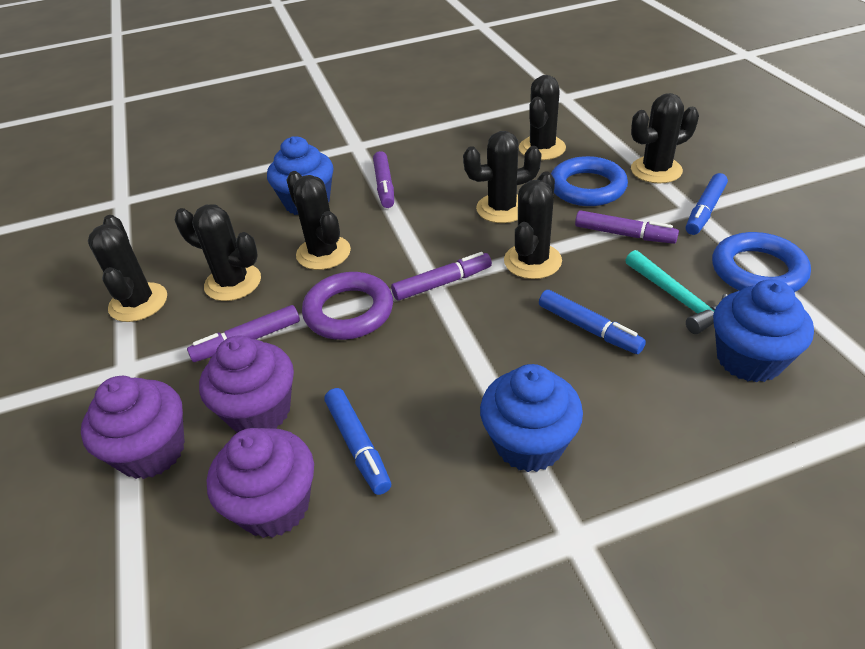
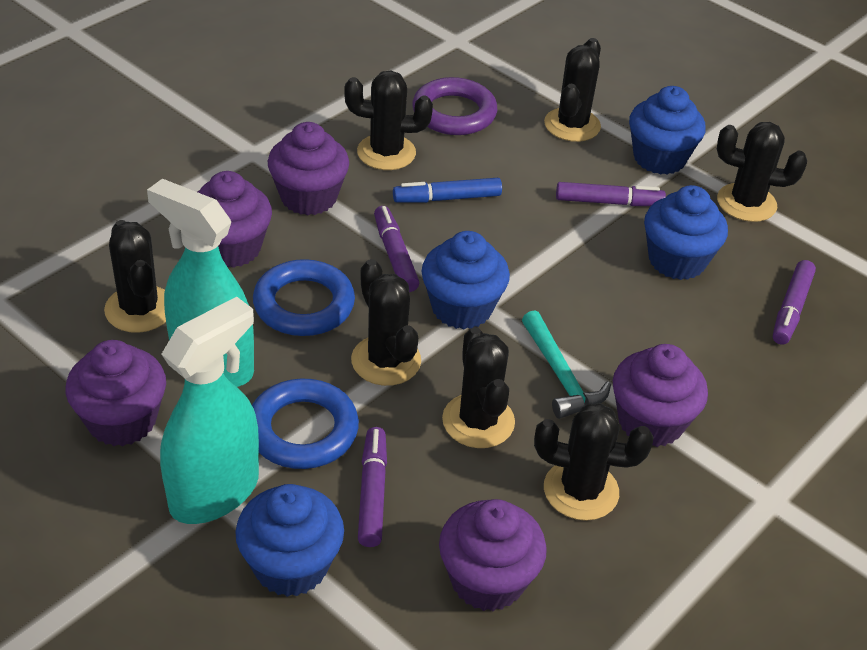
blue cupcake: 3 -> 4
blue marker: 3 -> 1
purple cupcake: 3 -> 5
turquoise spray bottle: 0 -> 2

